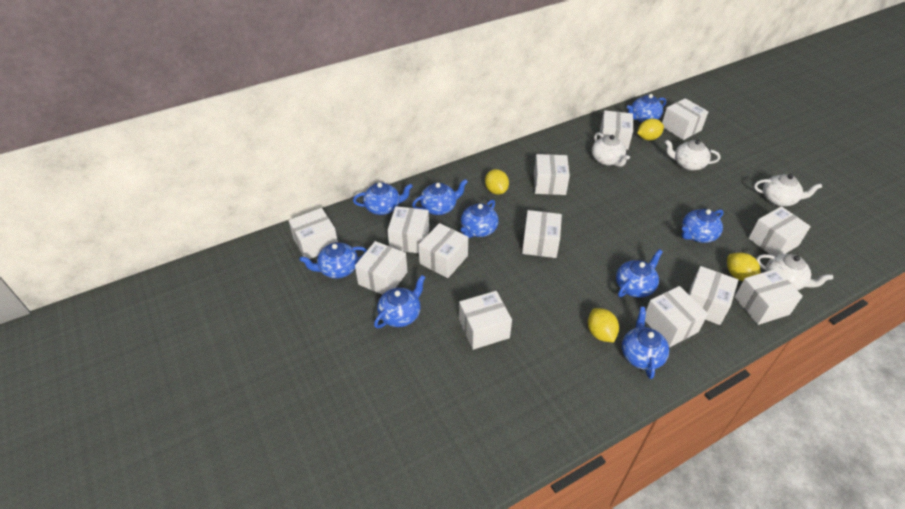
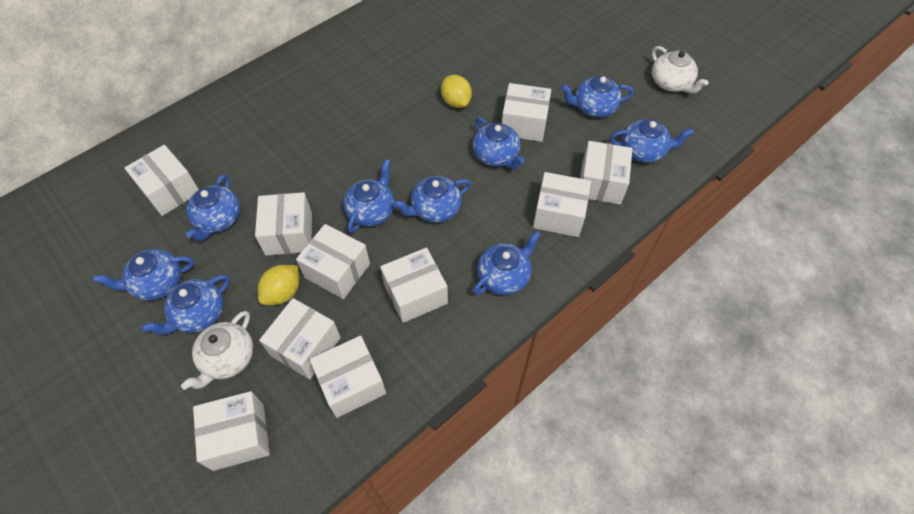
white box: 13 -> 10
white teapot: 4 -> 2
yellow lemon: 4 -> 2

